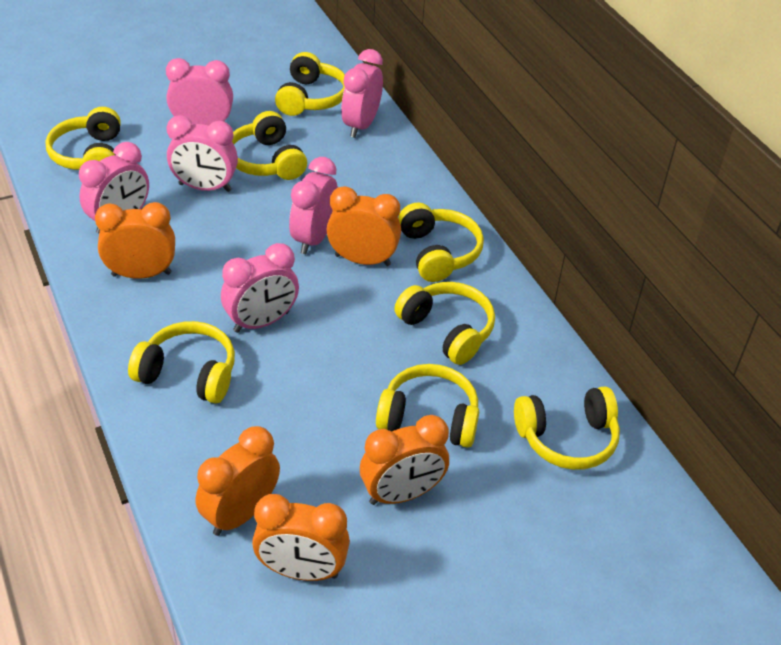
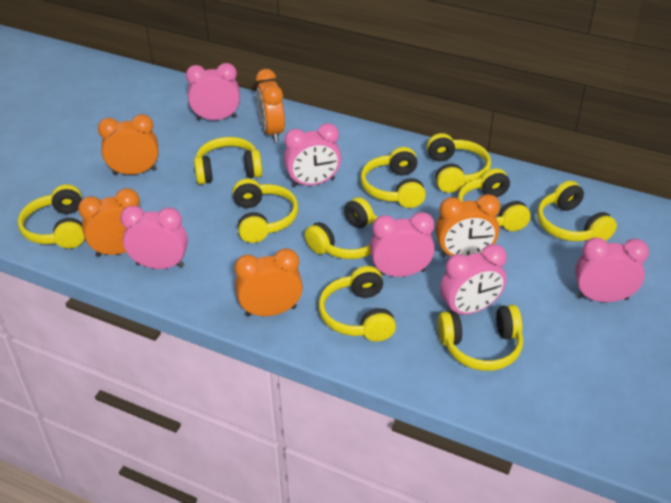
yellow headphones: 8 -> 10

